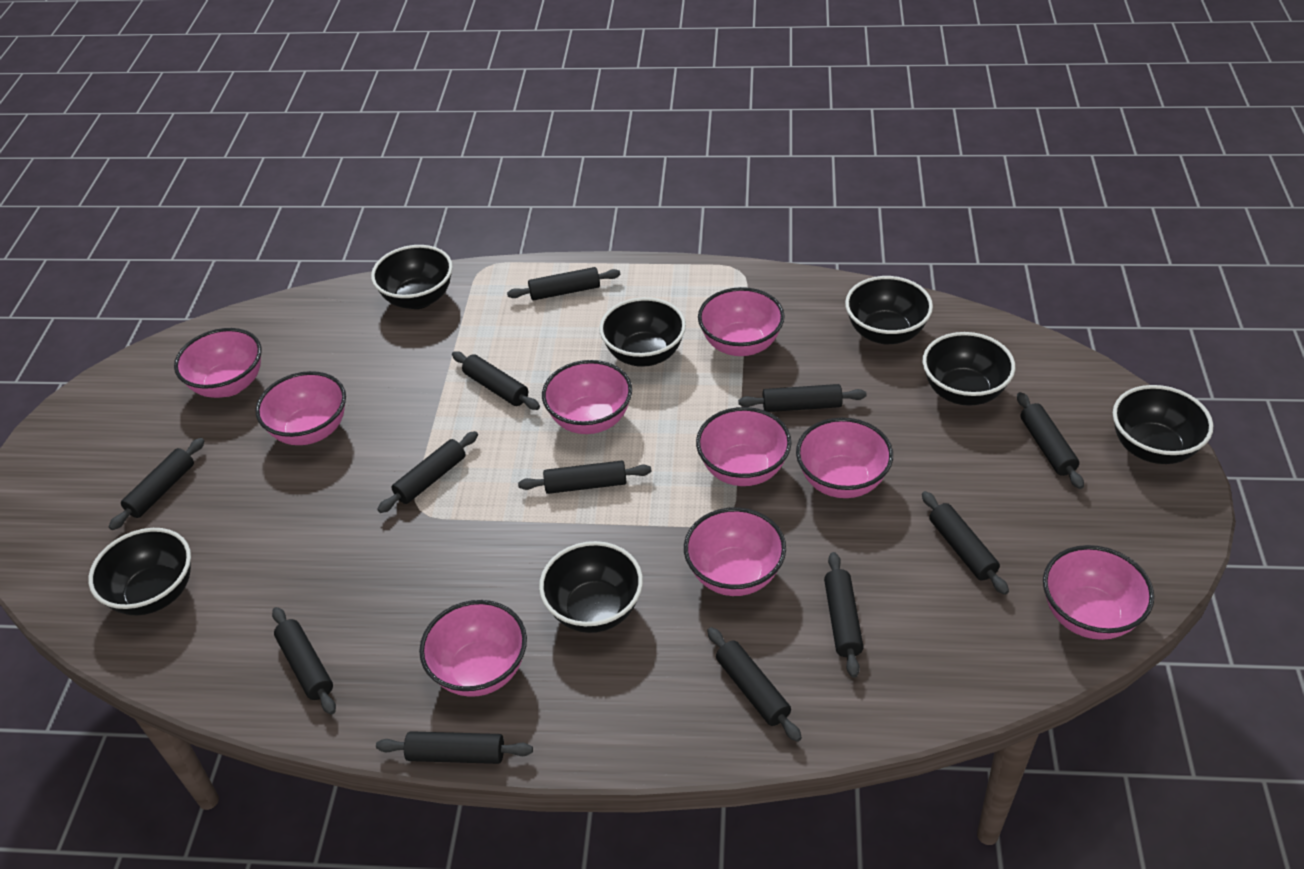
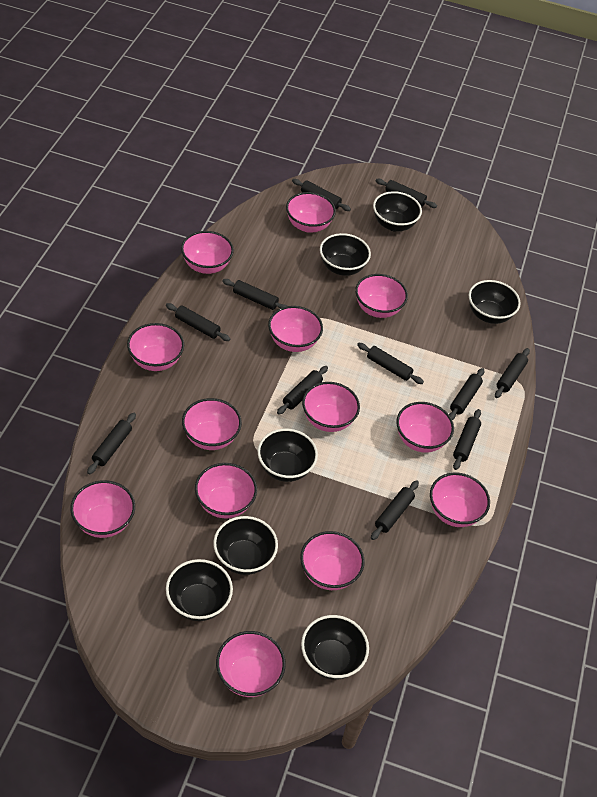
black rolling pin: 12 -> 11
pink bowl: 9 -> 13

